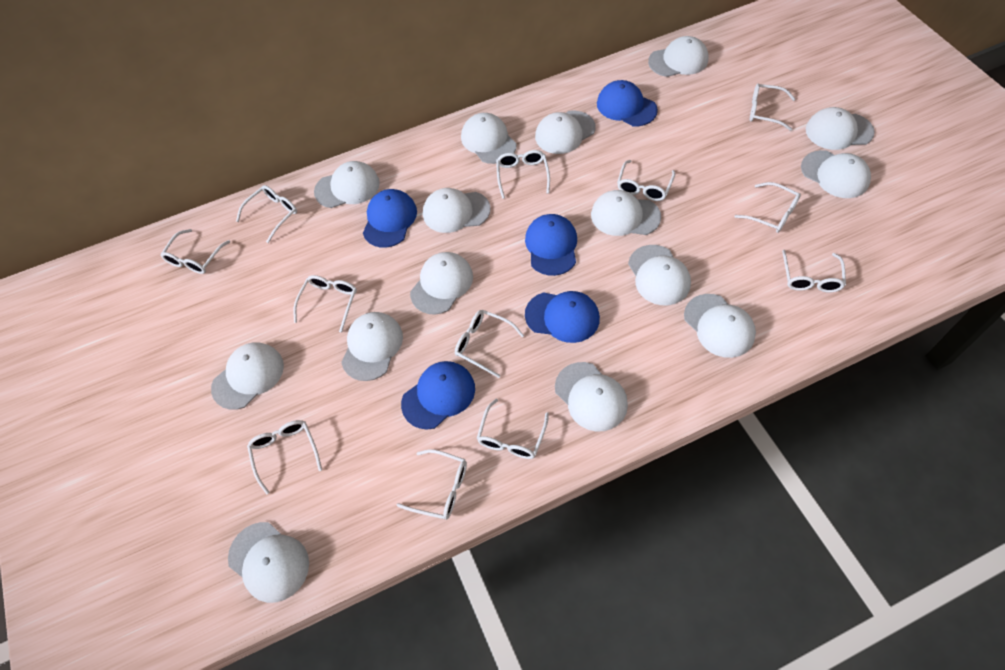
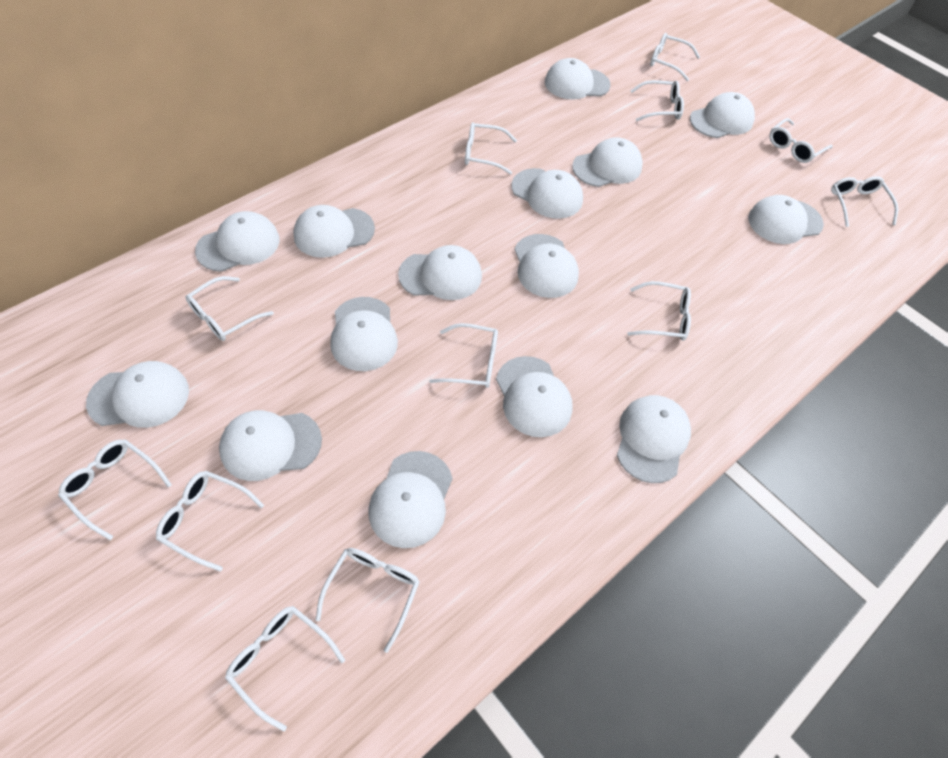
blue cap: 5 -> 0

